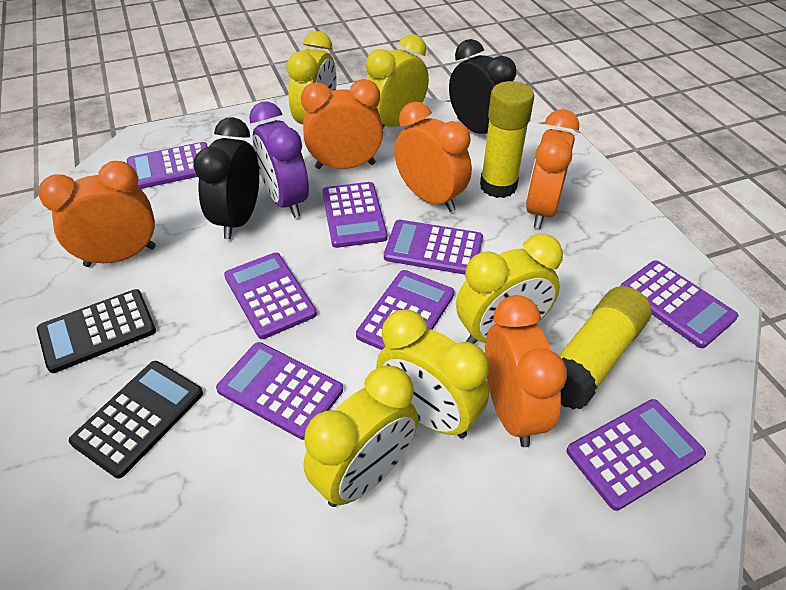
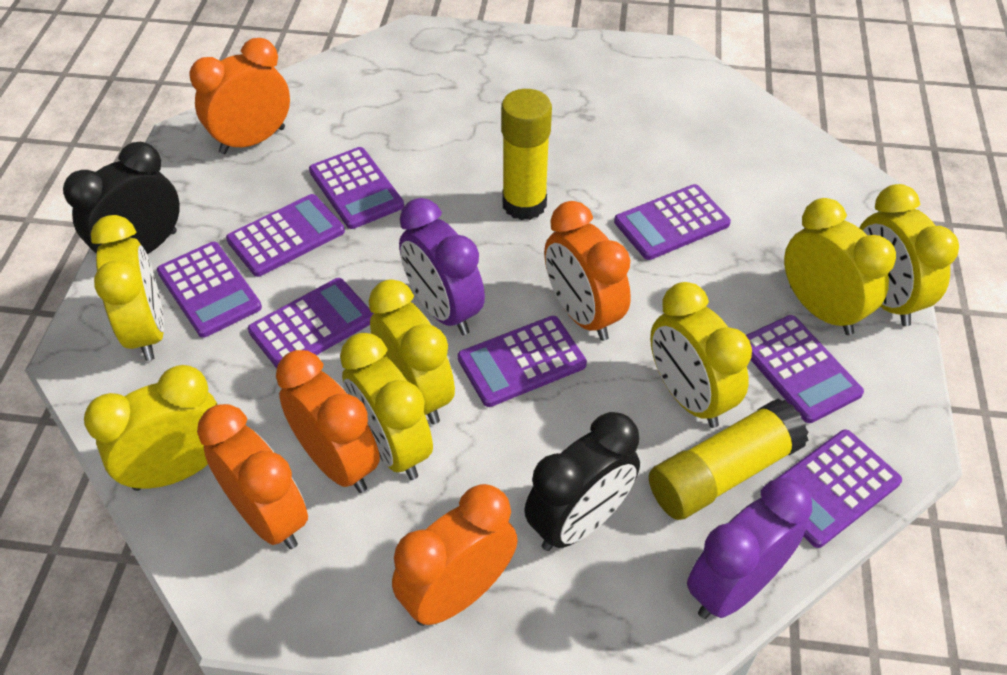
black calculator: 2 -> 0
purple clock: 1 -> 2
yellow clock: 5 -> 7

